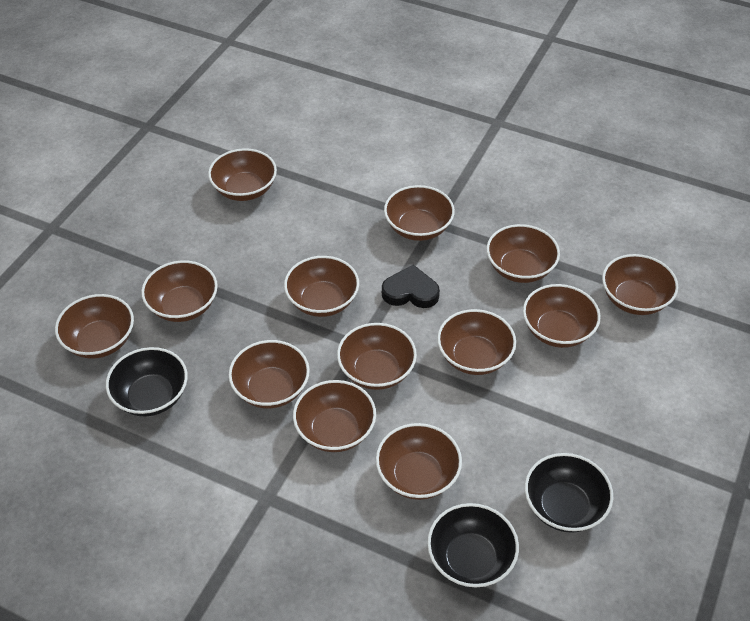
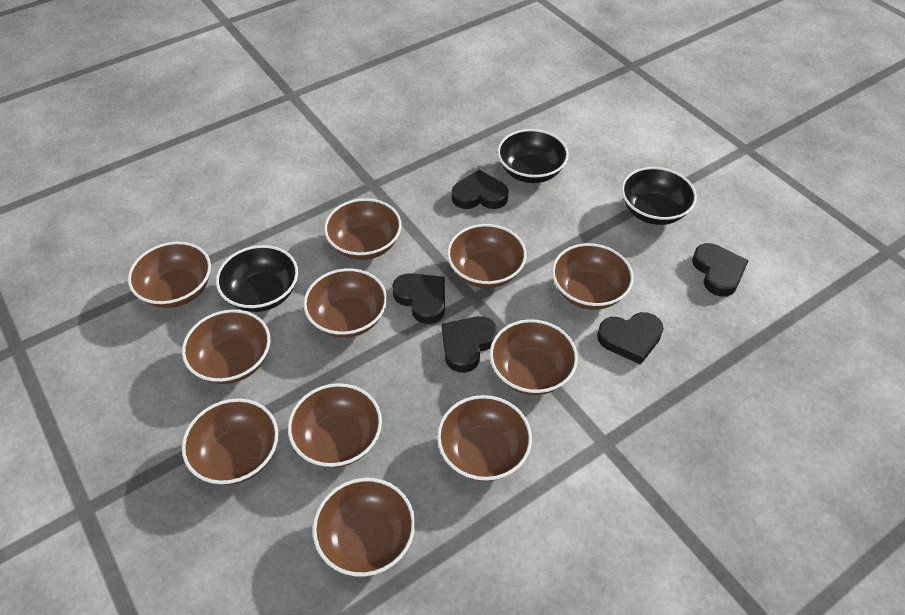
black heart: 1 -> 5
brown bowl: 13 -> 11

